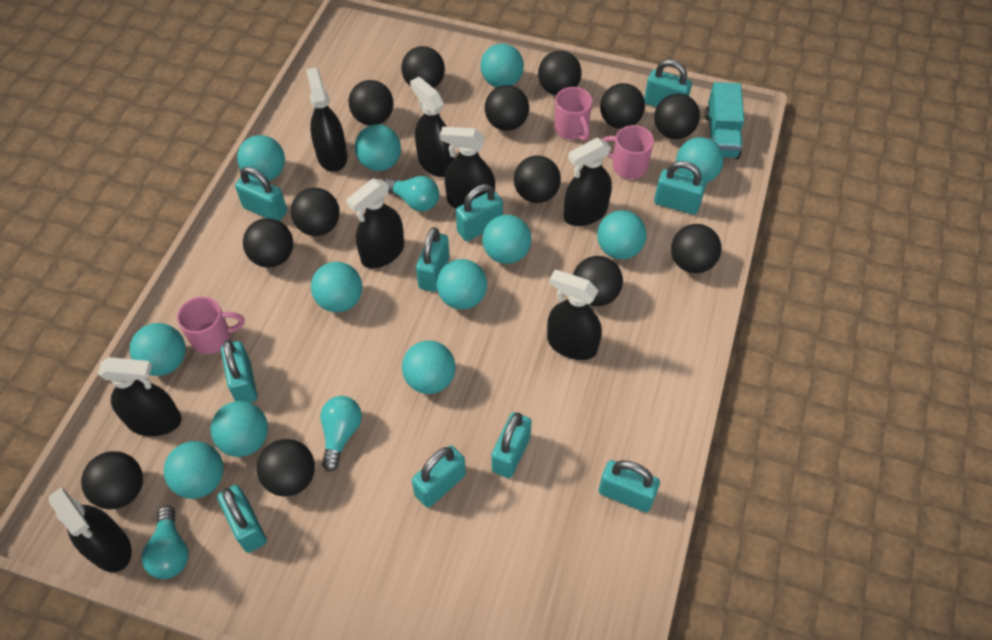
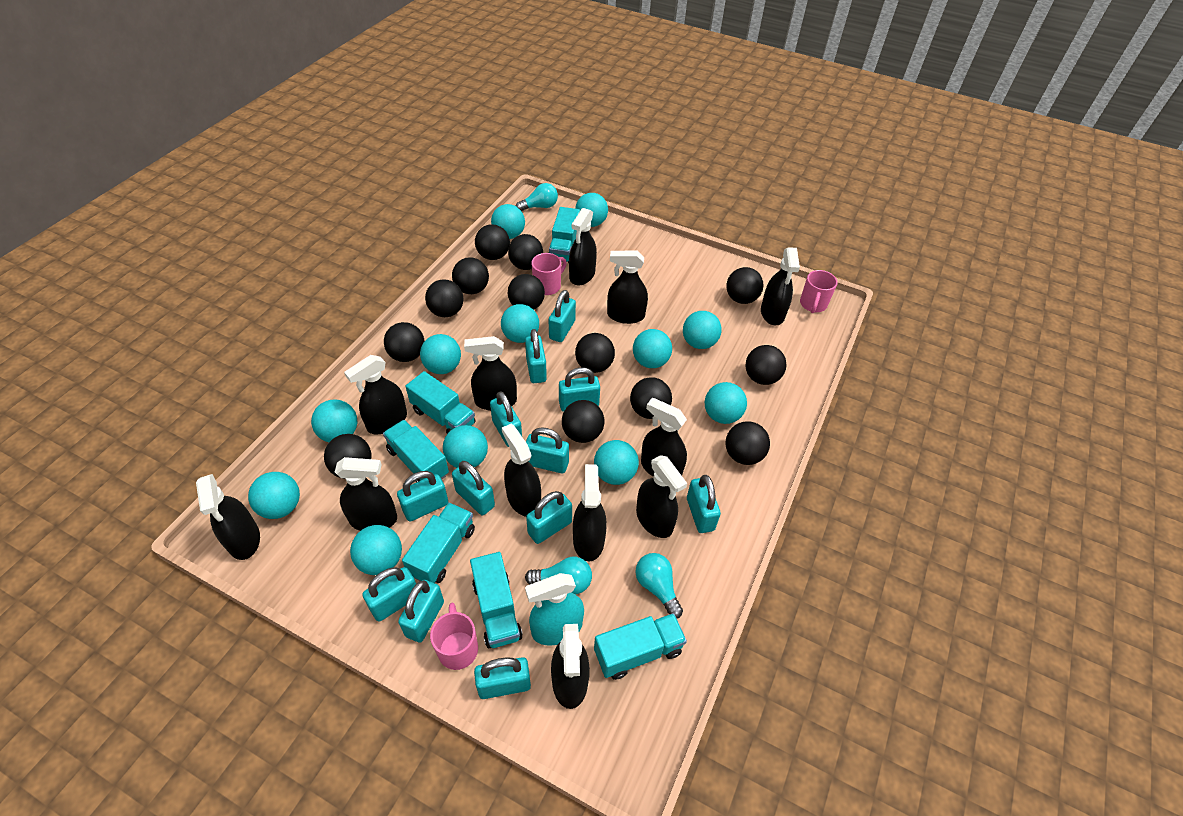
black spray bottle: 8 -> 12
turquoise padlock: 10 -> 12
turquoise spray bottle: 0 -> 1
turquoise truck: 1 -> 6

